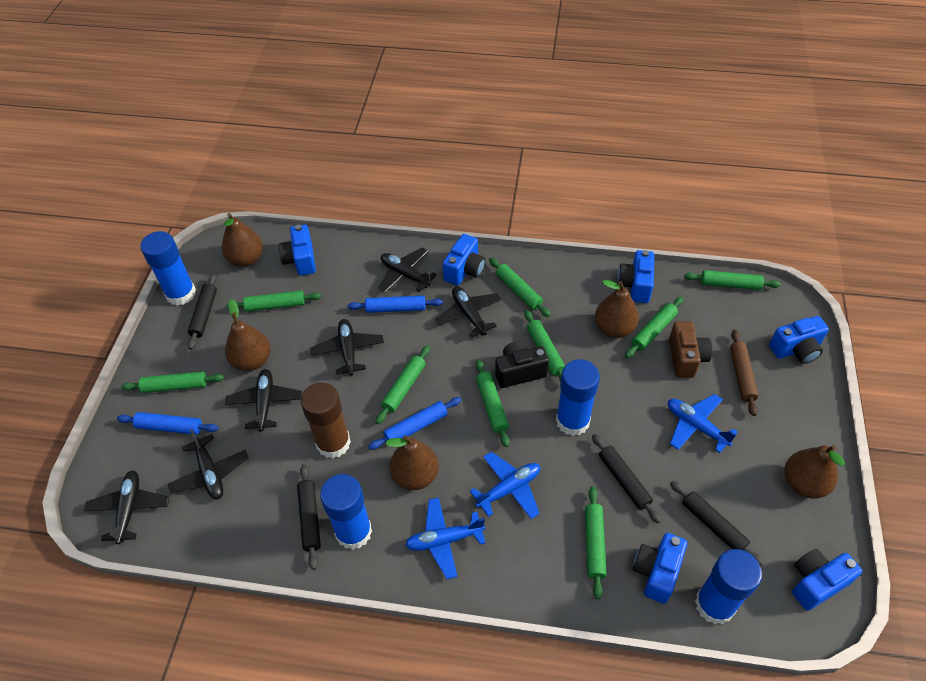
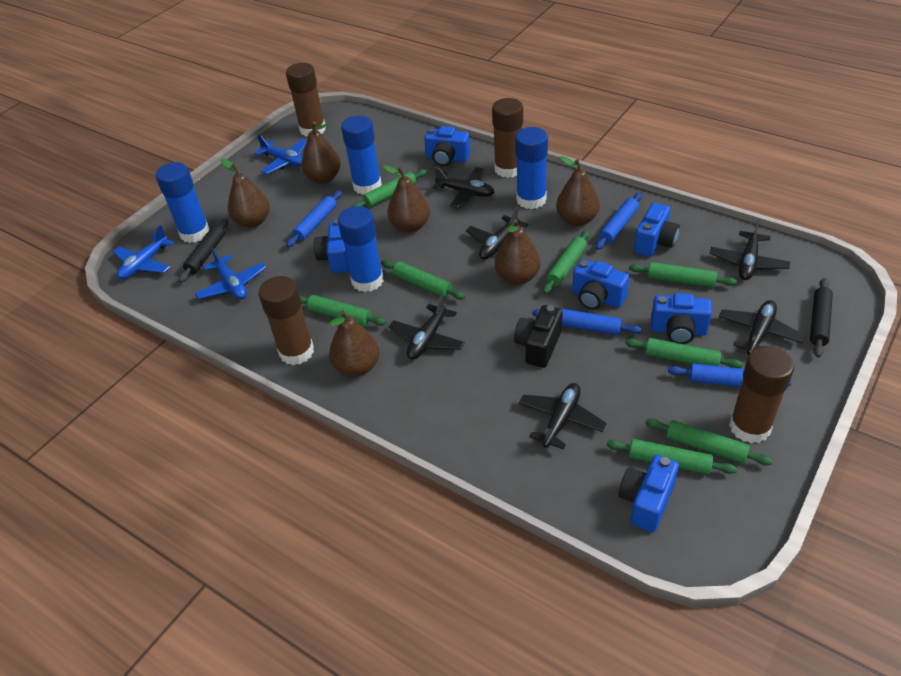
black rolling pin: 4 -> 2
blue rolling pin: 3 -> 4
brown camera: 1 -> 0
brown glue stick: 1 -> 4
brown pear: 5 -> 6
brown rolling pin: 1 -> 0
green rolling pin: 9 -> 8

